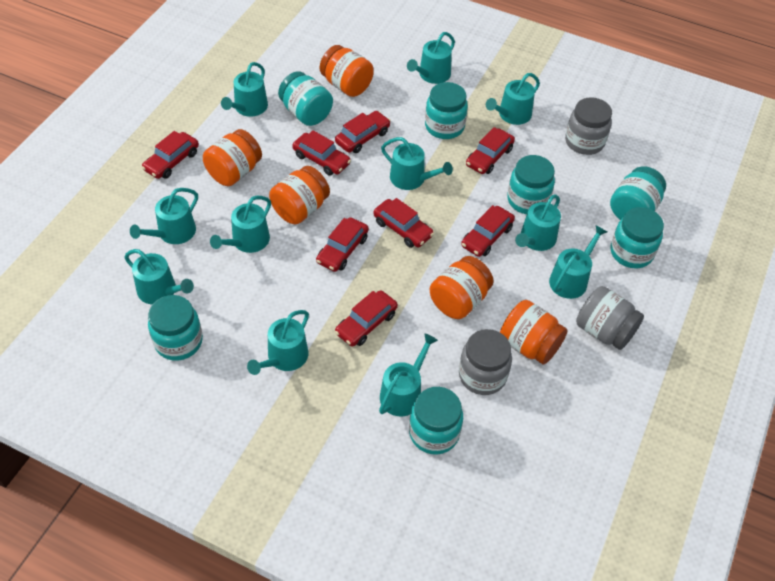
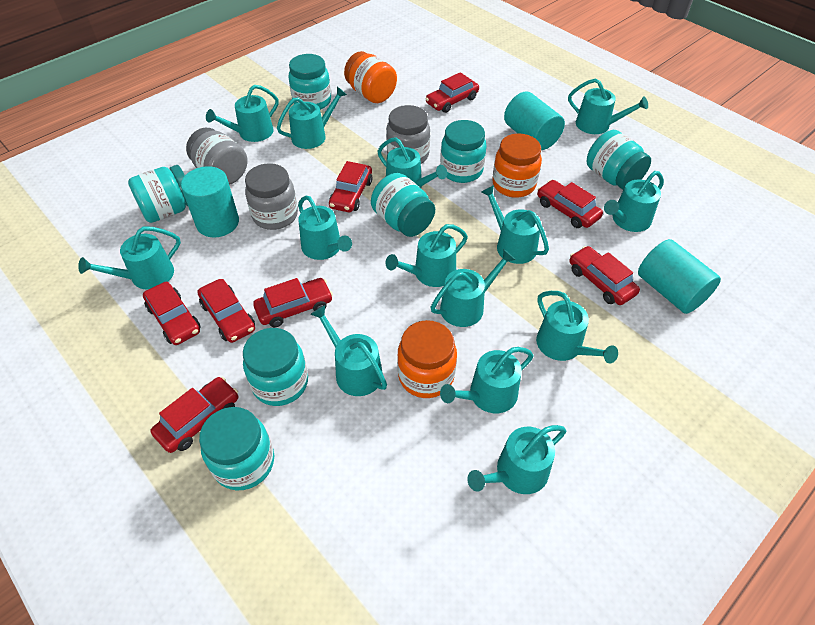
orange jar: 5 -> 3
turquoise cylinder: 0 -> 3
turquoise watering can: 11 -> 14

